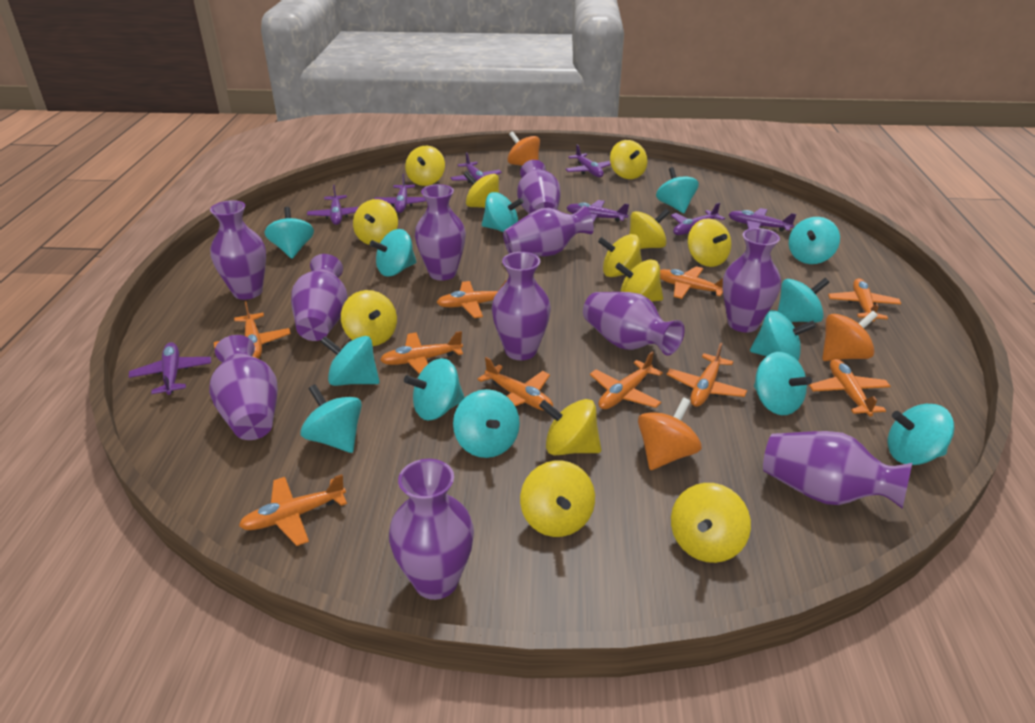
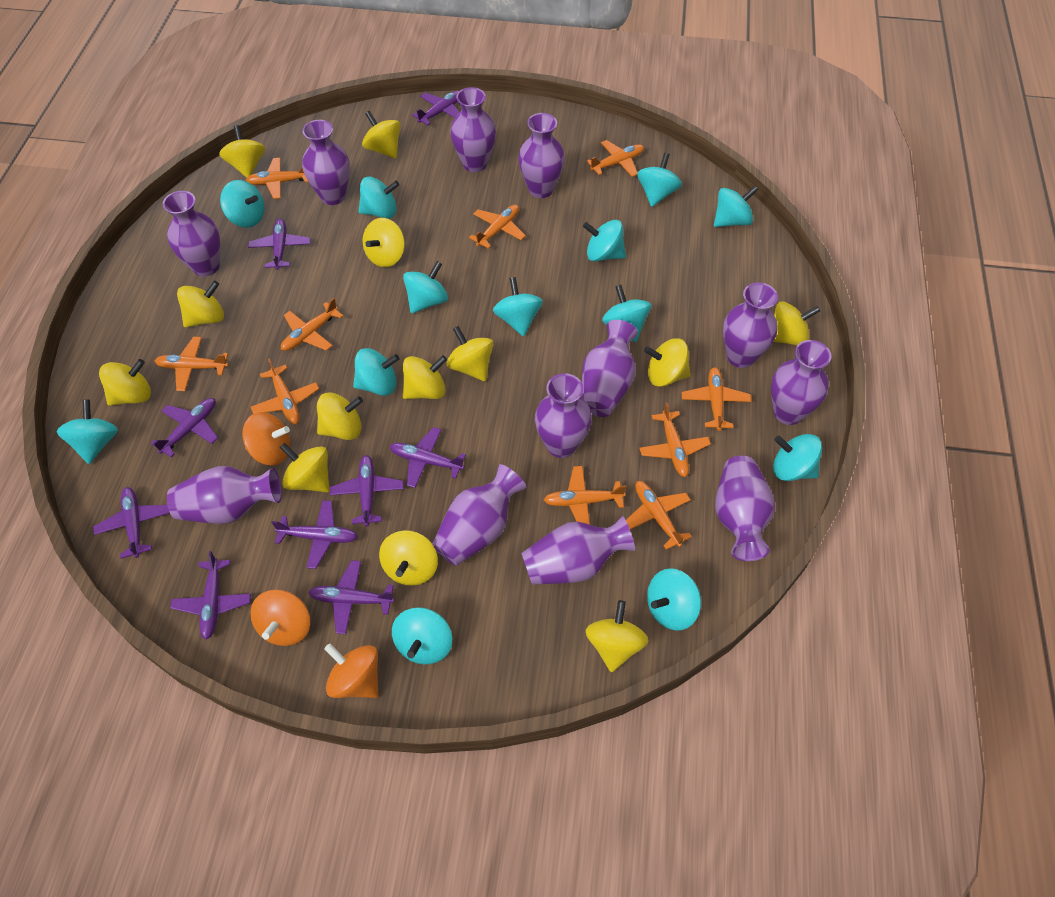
purple plane: 8 -> 9
purple vase: 11 -> 12
yellow spinning top: 12 -> 13

